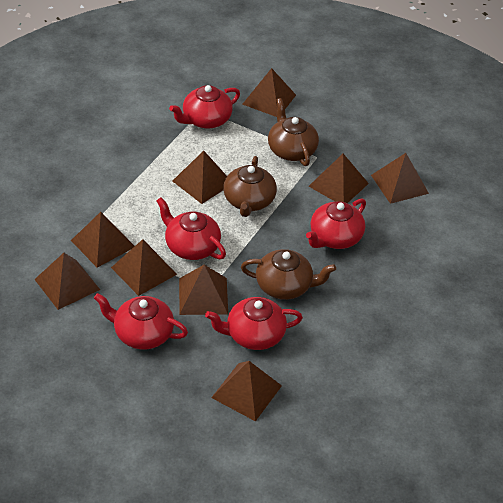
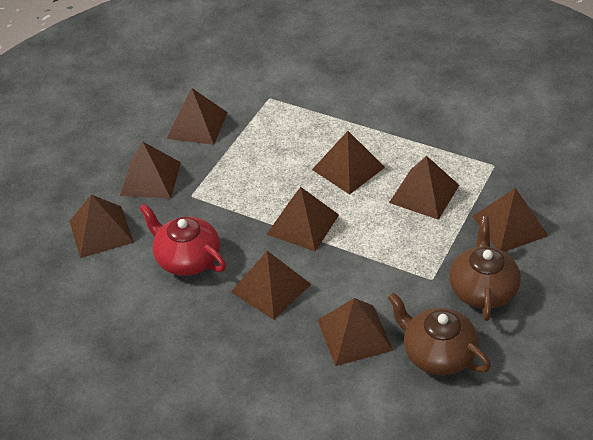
brown teapot: 3 -> 2
red teapot: 5 -> 1

